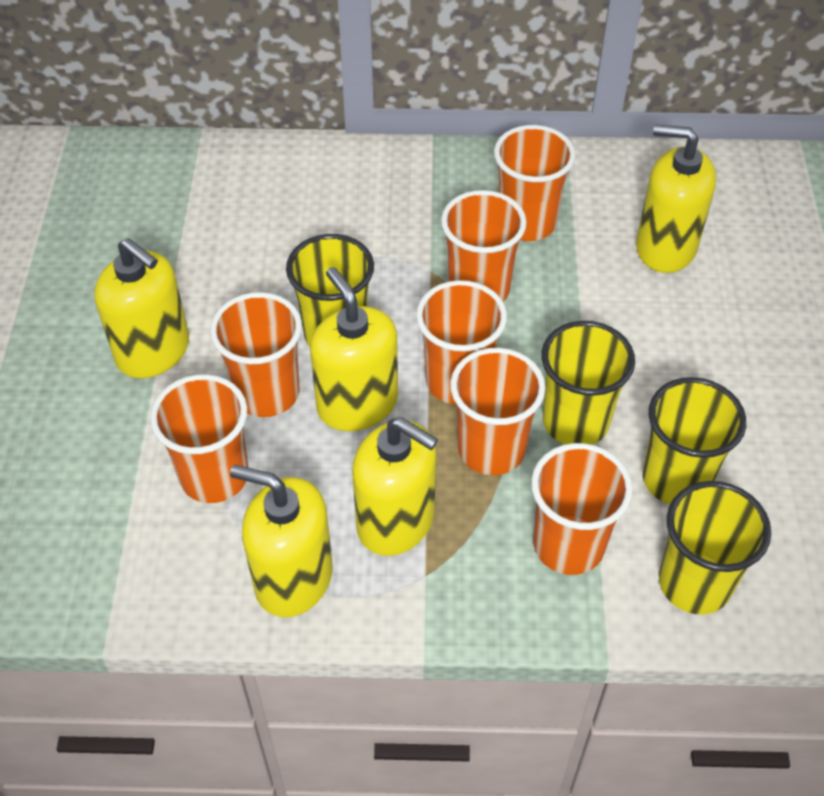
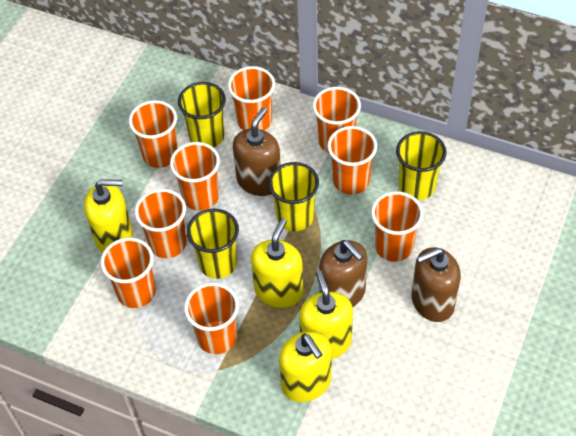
brown soap dispenser: 0 -> 3
orange cup: 7 -> 9
yellow soap dispenser: 5 -> 4

